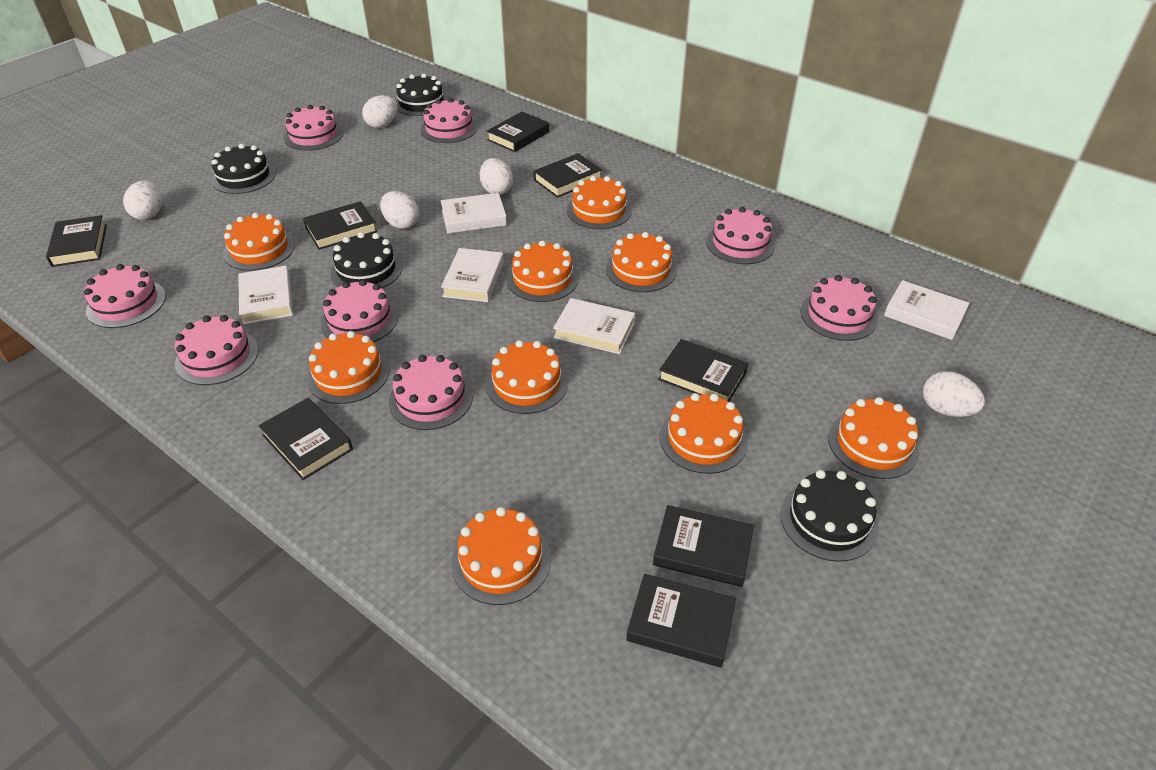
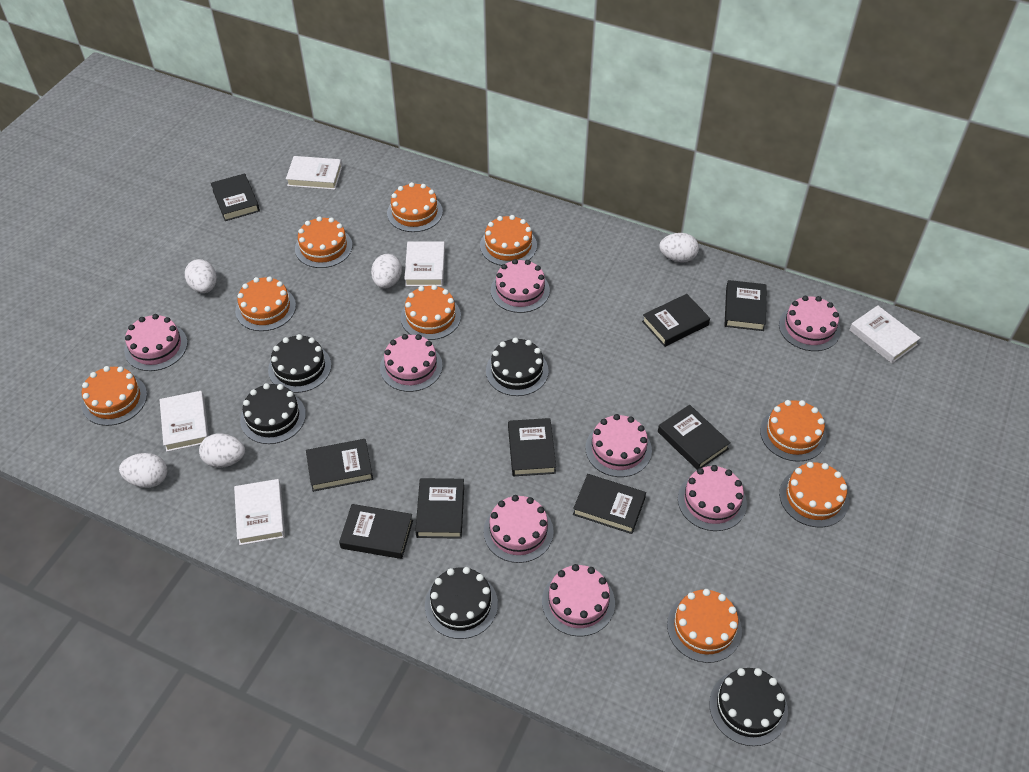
black book: 8 -> 9
black cake: 4 -> 5

